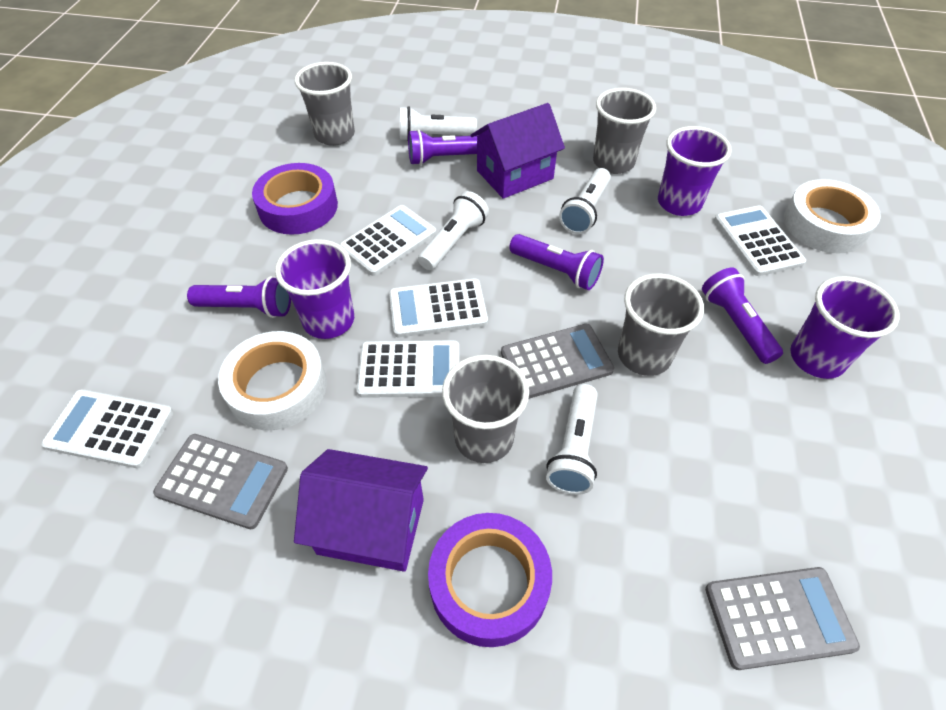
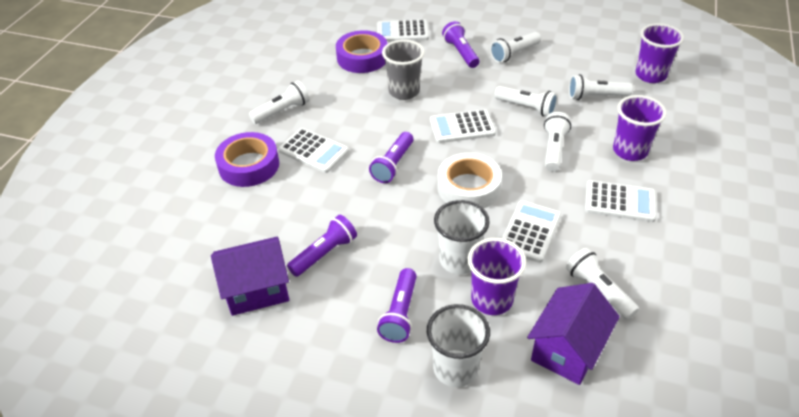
grey calculator: 3 -> 0
grey cup: 4 -> 1
white cup: 0 -> 2
white flashlight: 4 -> 6
white tape: 2 -> 1

